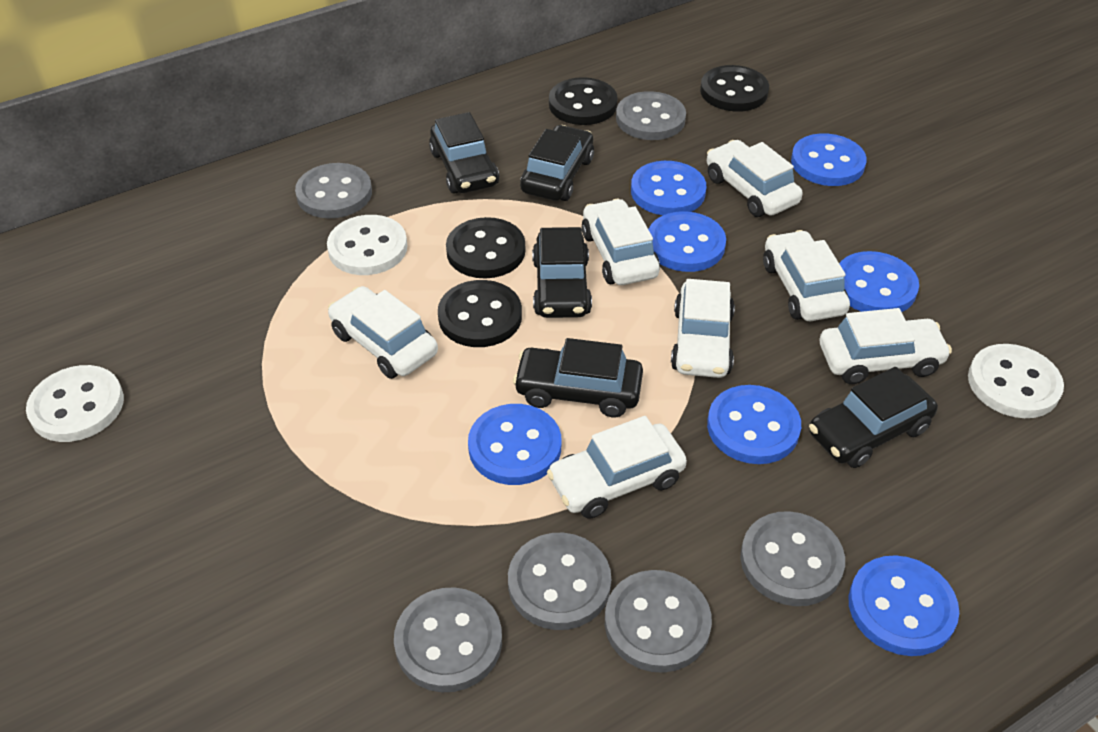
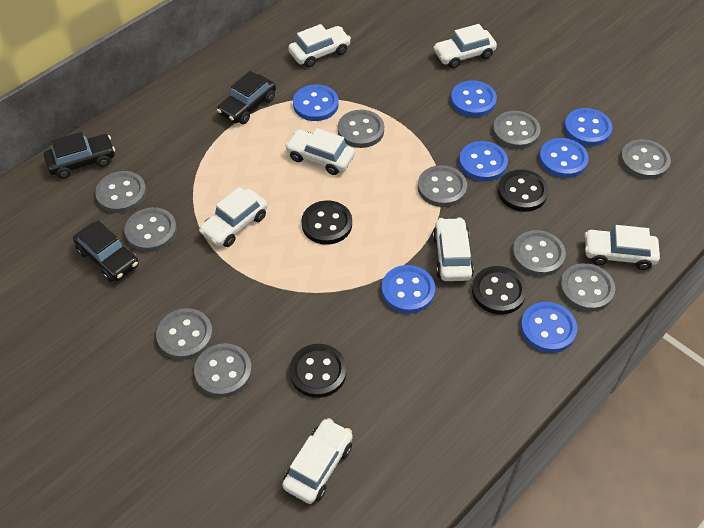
black car: 5 -> 3
grey button: 6 -> 10
white button: 3 -> 0

